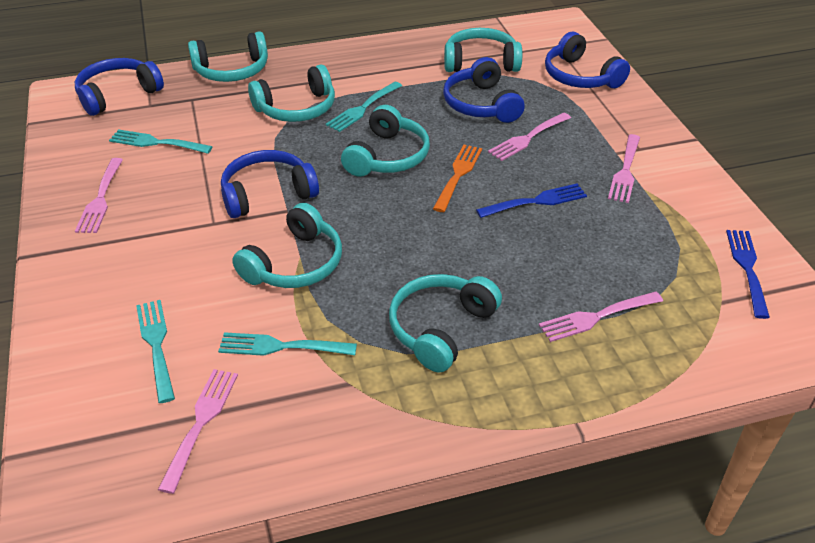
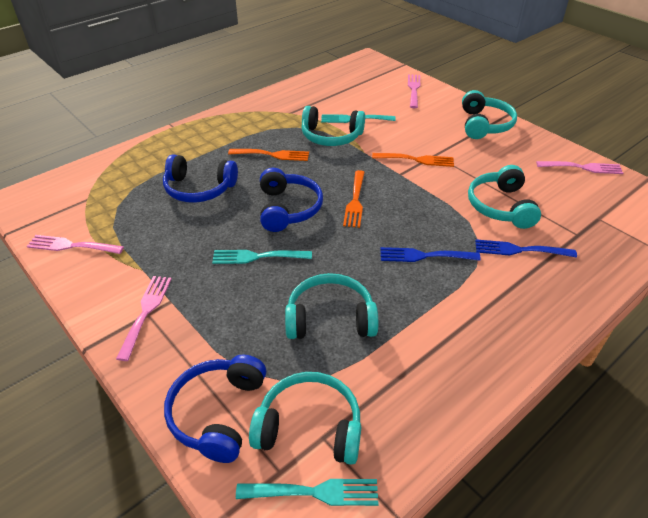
blue headphones: 4 -> 3
orange fork: 1 -> 3
pink fork: 5 -> 4
turquoise fork: 4 -> 3
turquoise headphones: 6 -> 5

